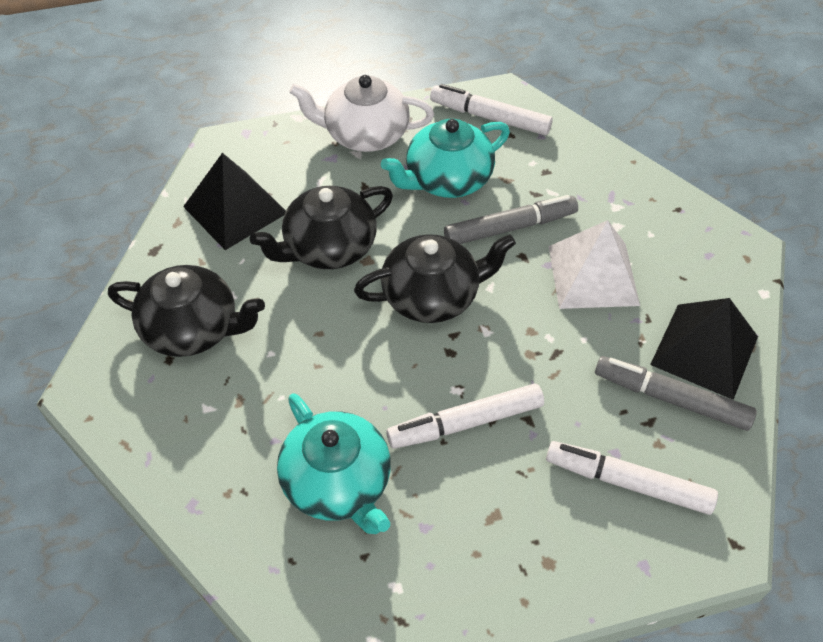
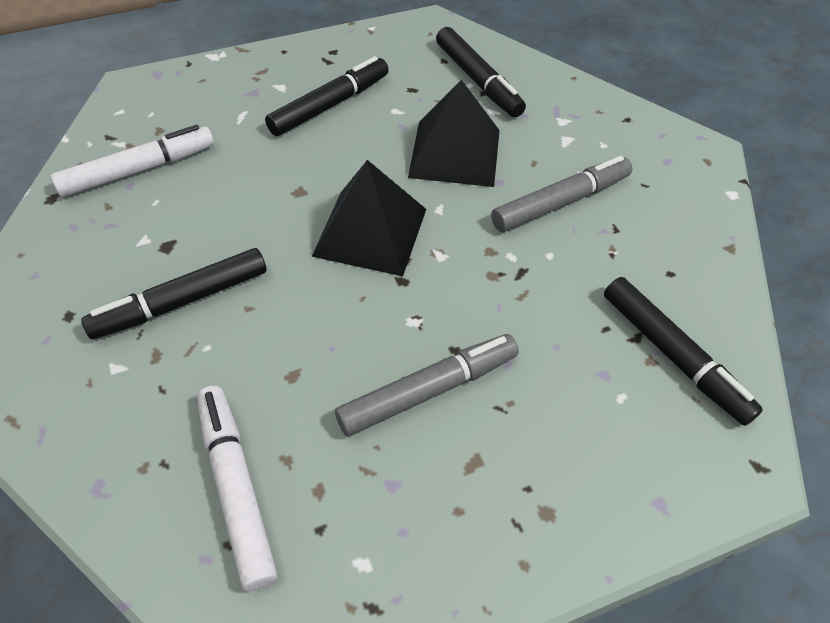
black marker: 0 -> 4
black teapot: 3 -> 0
turquoise teapot: 2 -> 0
white marker: 3 -> 2
white pyramid: 1 -> 0
white teapot: 1 -> 0

